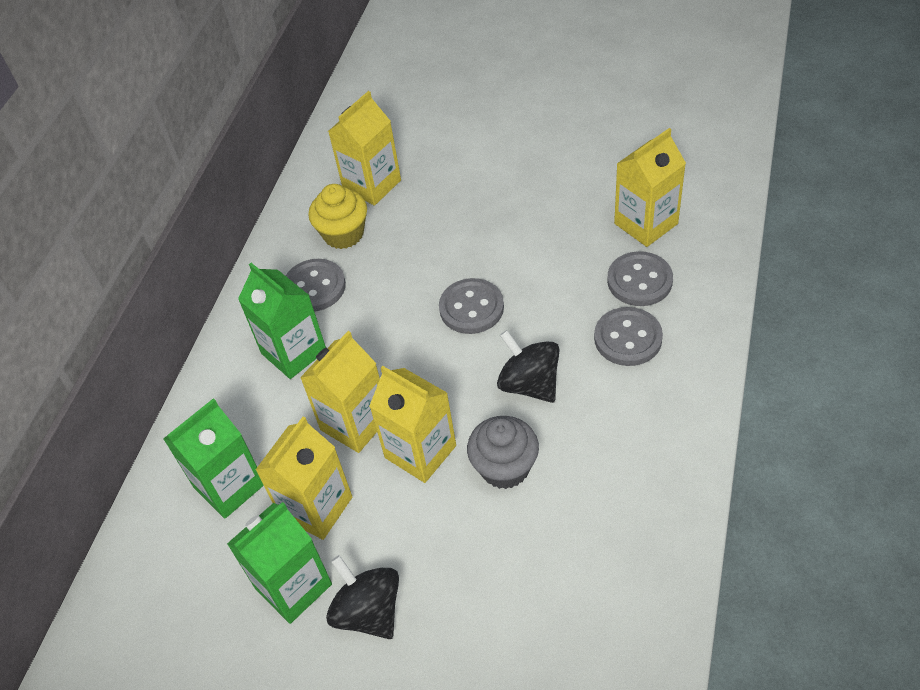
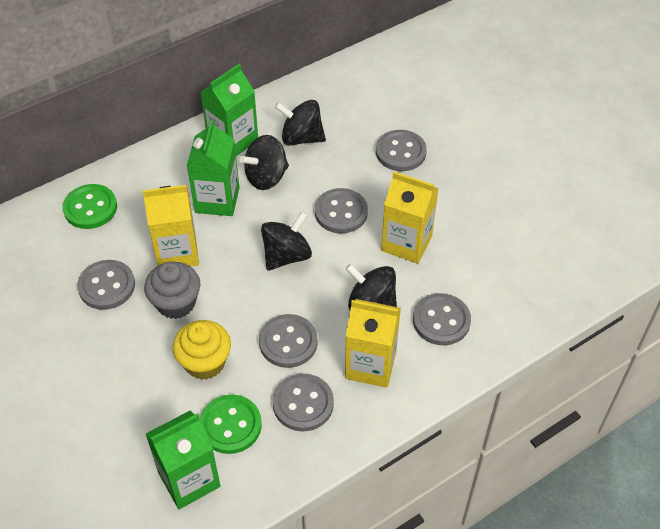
black spinning top: 2 -> 4
green button: 0 -> 2
grey button: 4 -> 6
yellow carton: 5 -> 3

